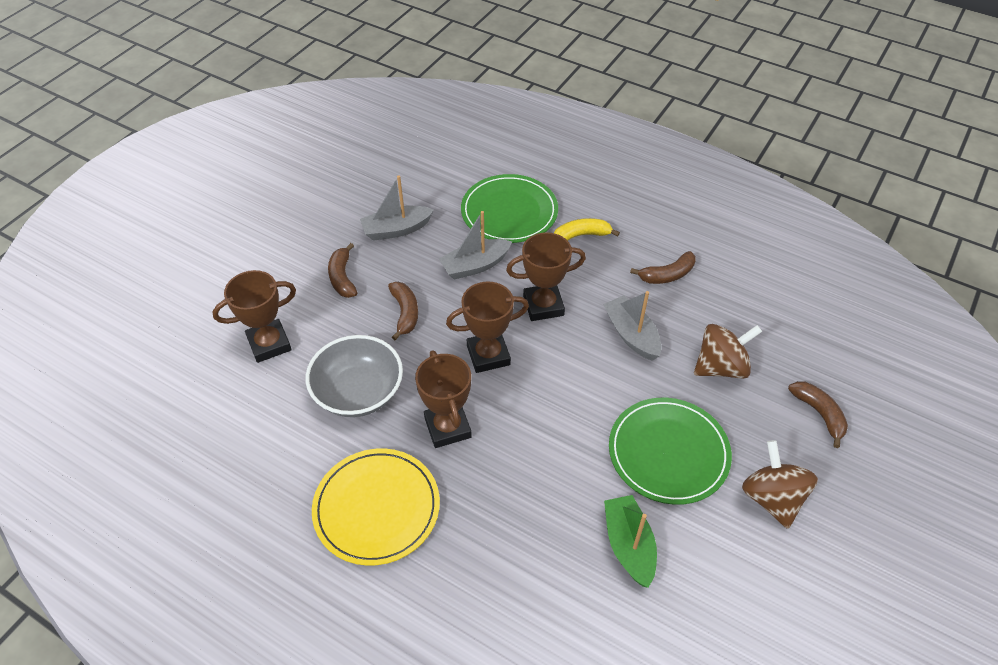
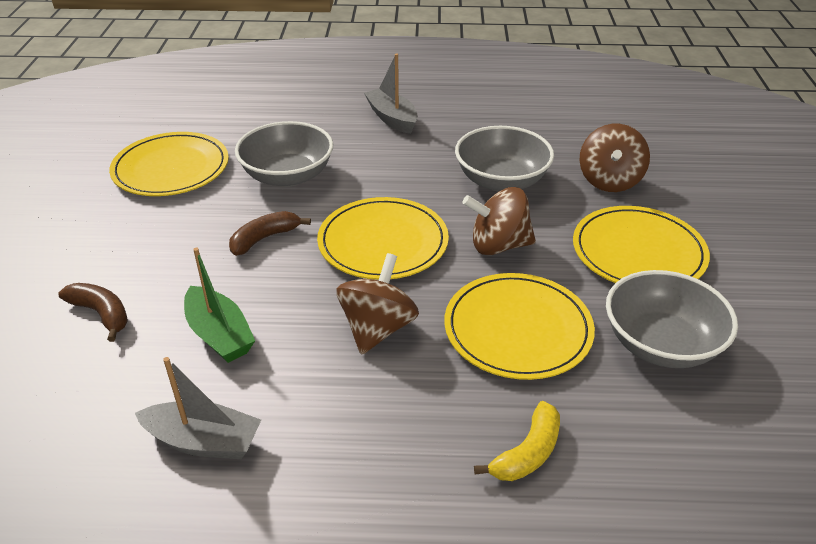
brown banana: 4 -> 2
brown spinning top: 2 -> 3
brown trophy: 4 -> 0
green plate: 2 -> 0
grey boat: 3 -> 2
grey bowl: 1 -> 3
yellow plate: 1 -> 4

